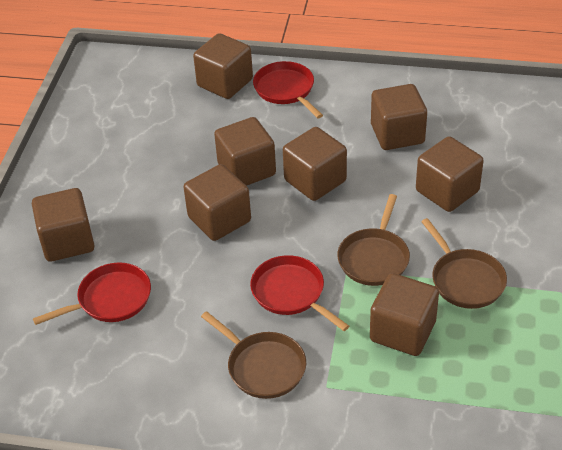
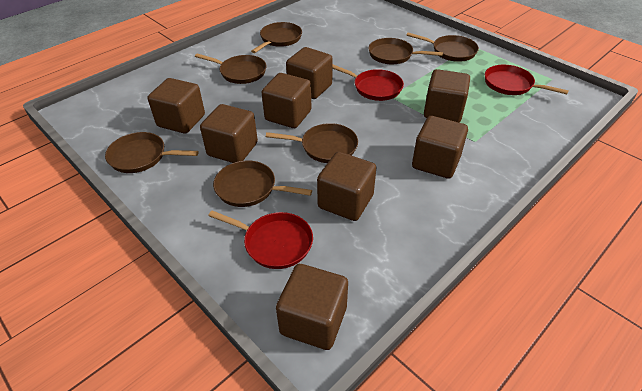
brown pan: 3 -> 7

